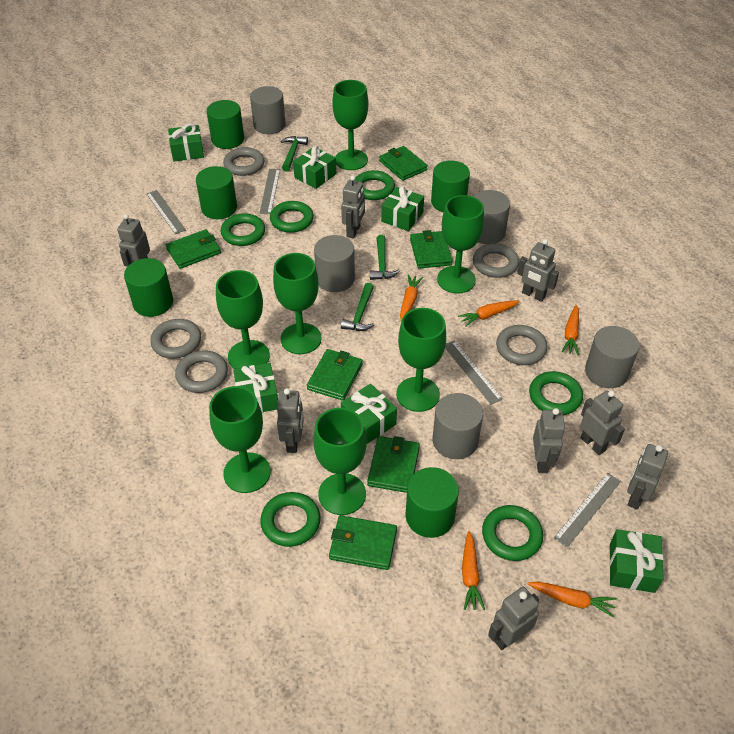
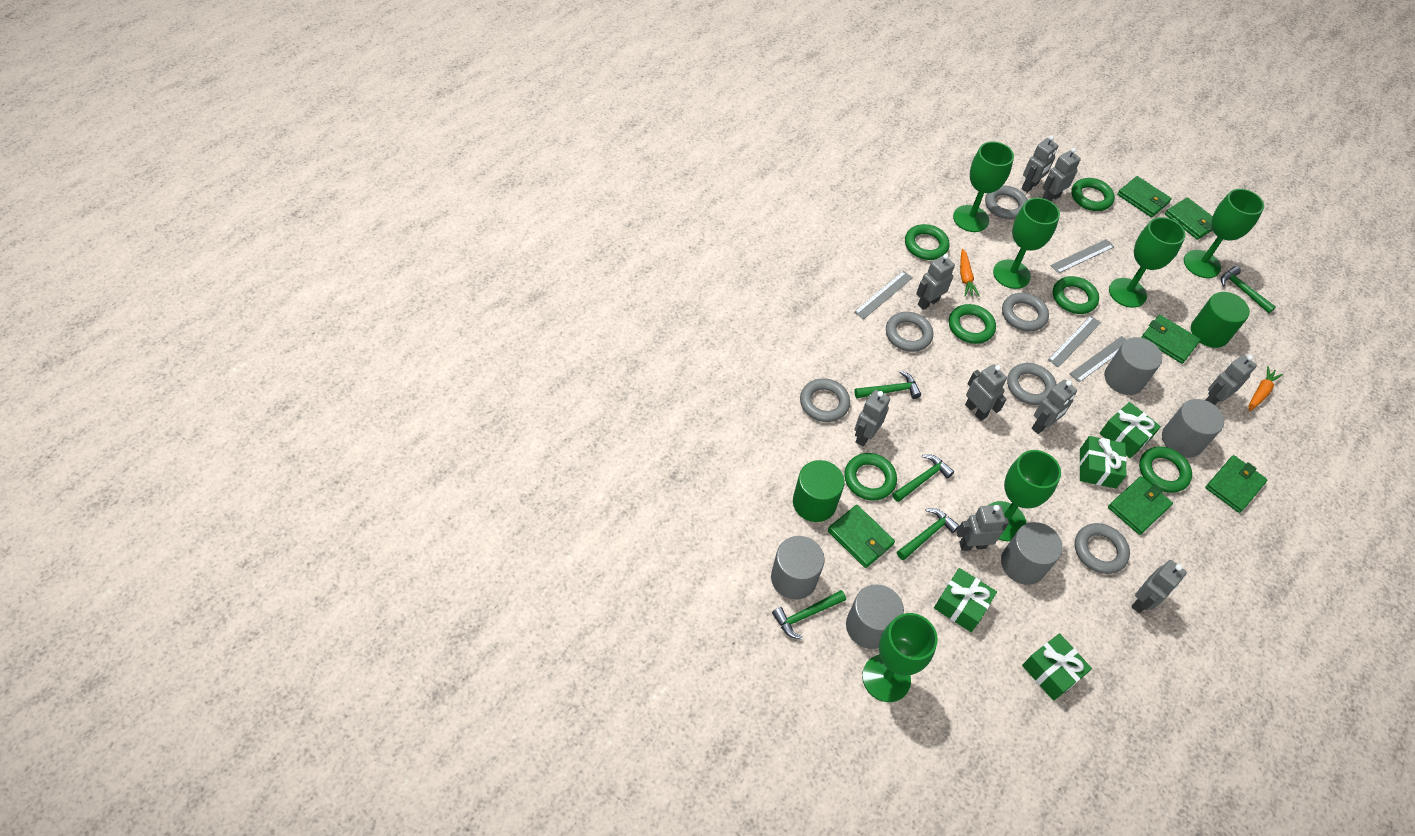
green cylinder: 5 -> 2
green gift: 6 -> 4
green goblet: 7 -> 6
green hammer: 3 -> 5
grey ring: 5 -> 6
grey robot: 8 -> 9
orange carrot: 5 -> 2

